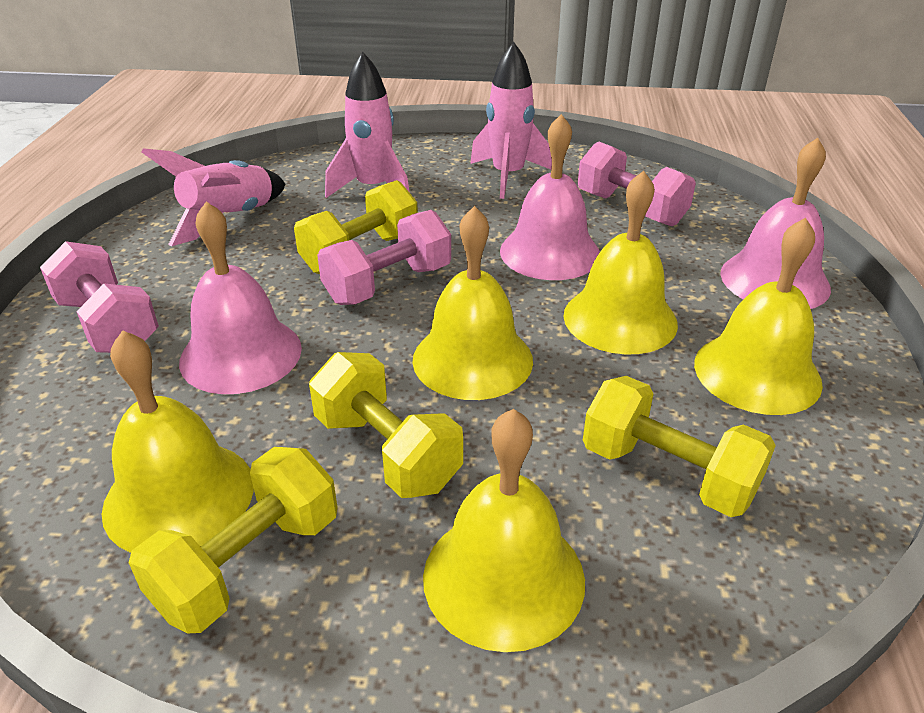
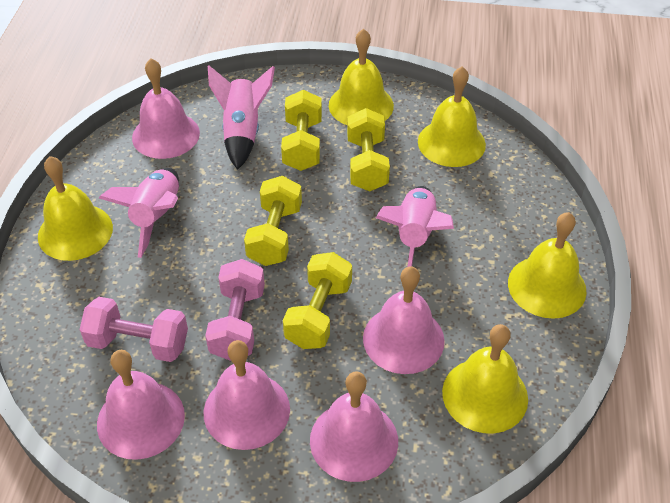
pink bell: 3 -> 5
pink dumbbell: 3 -> 2

